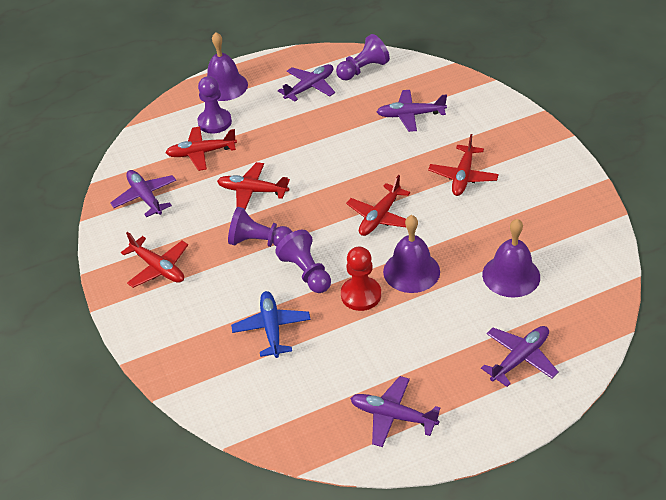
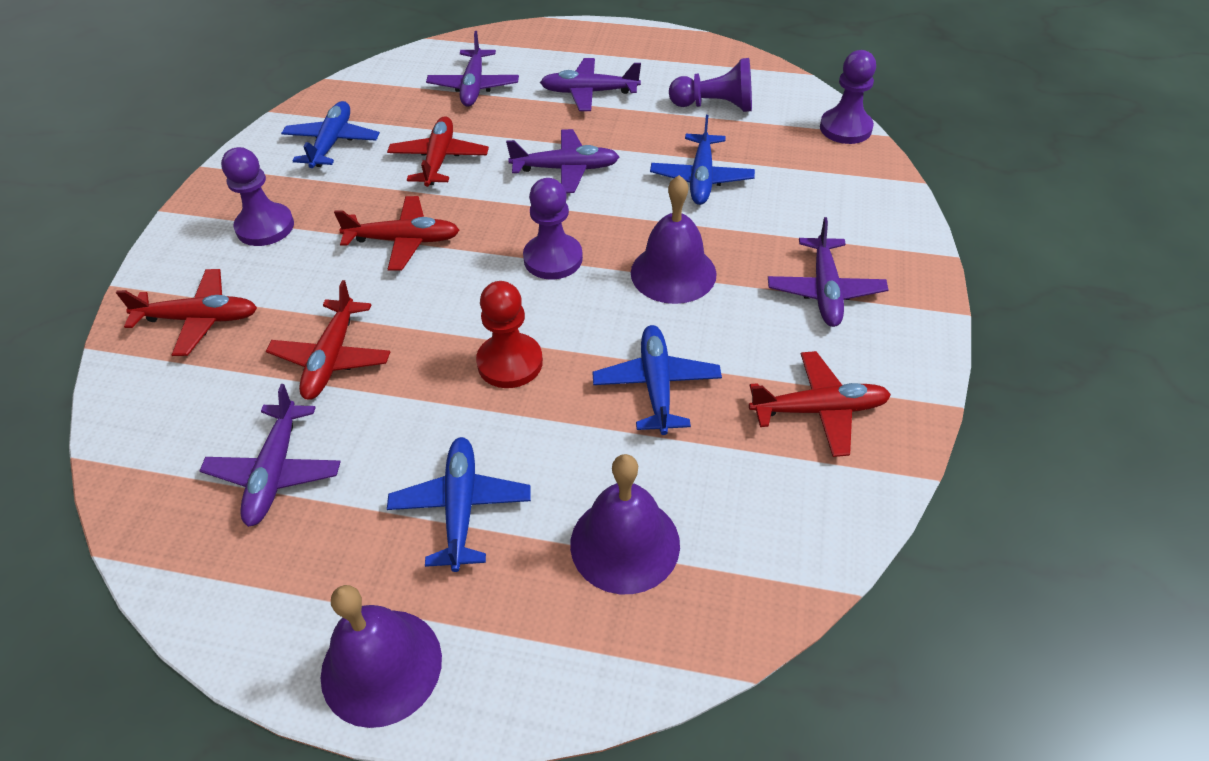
blue plane: 1 -> 4

